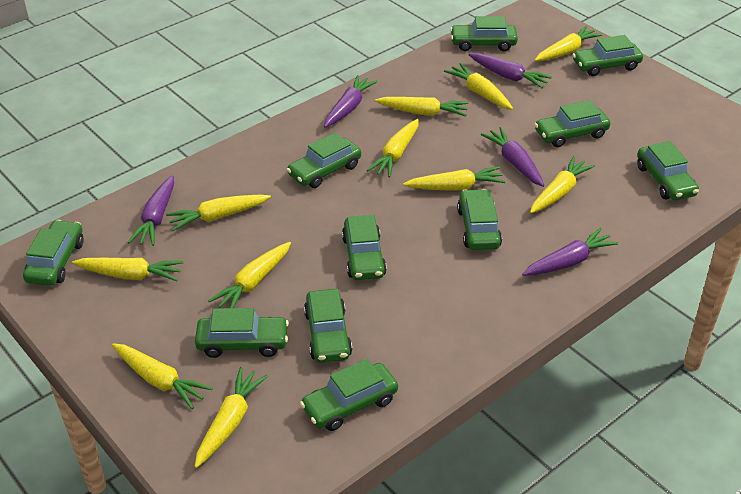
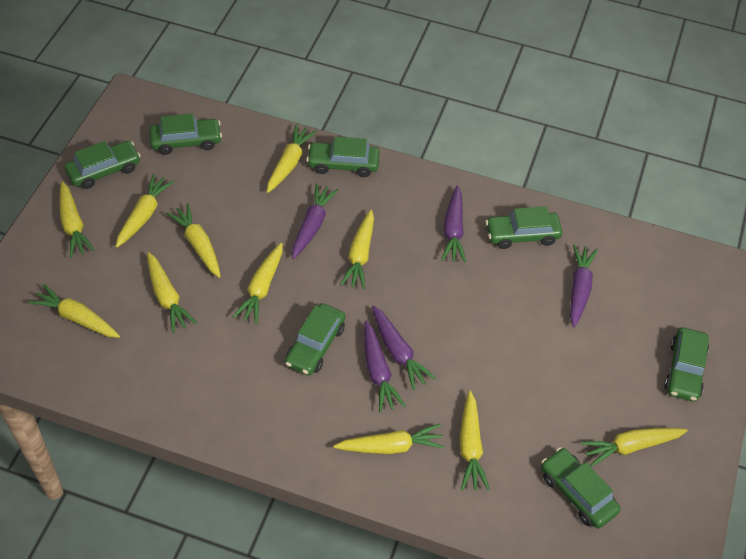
green car: 11 -> 7

